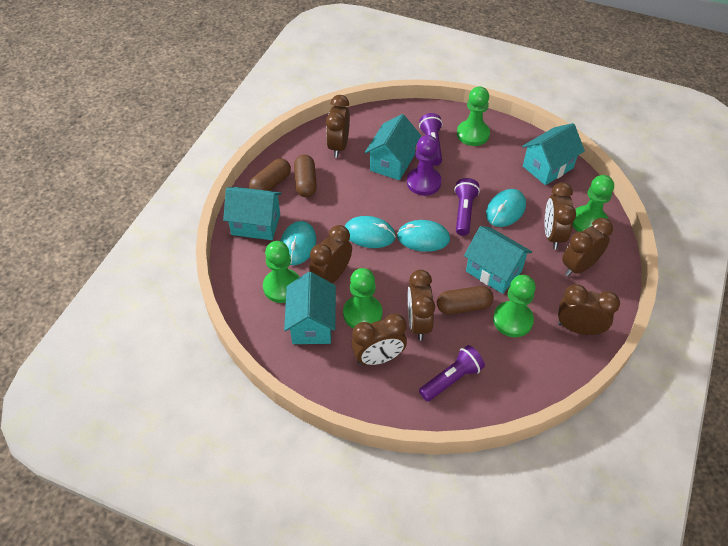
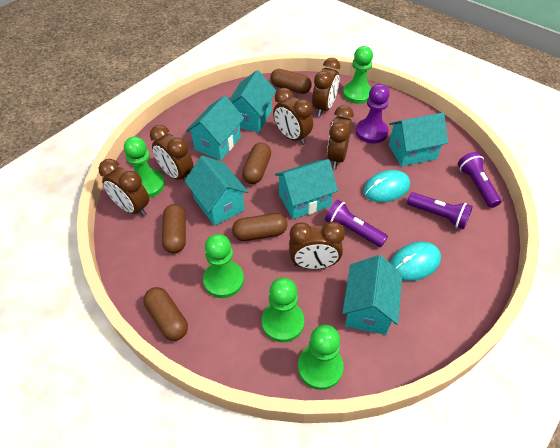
brown capsule: 3 -> 5
brown clock: 7 -> 6
turquoise house: 5 -> 6
turquoise mouse: 4 -> 2

